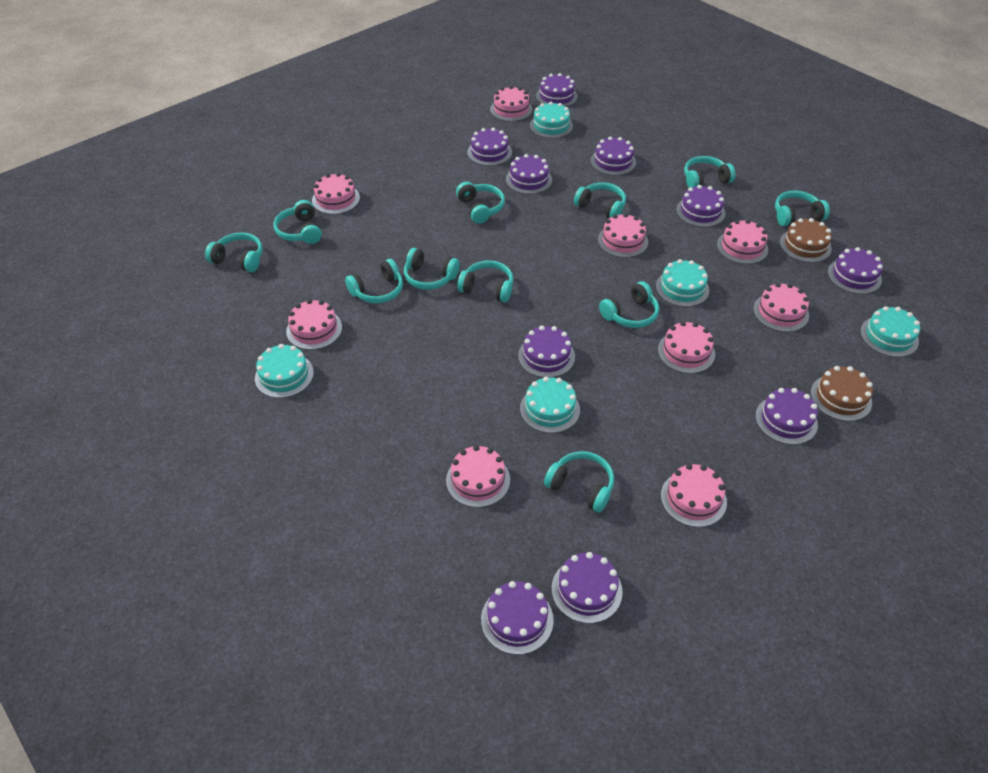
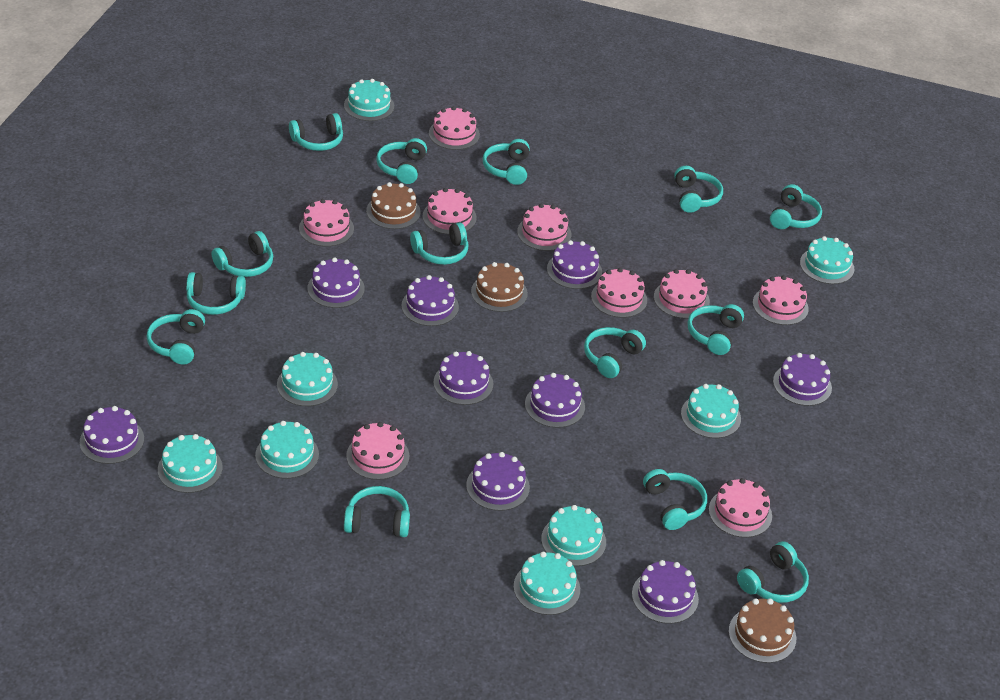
brown cake: 2 -> 3
purple cake: 10 -> 9
turquoise cake: 5 -> 8
turquoise headphones: 11 -> 14

